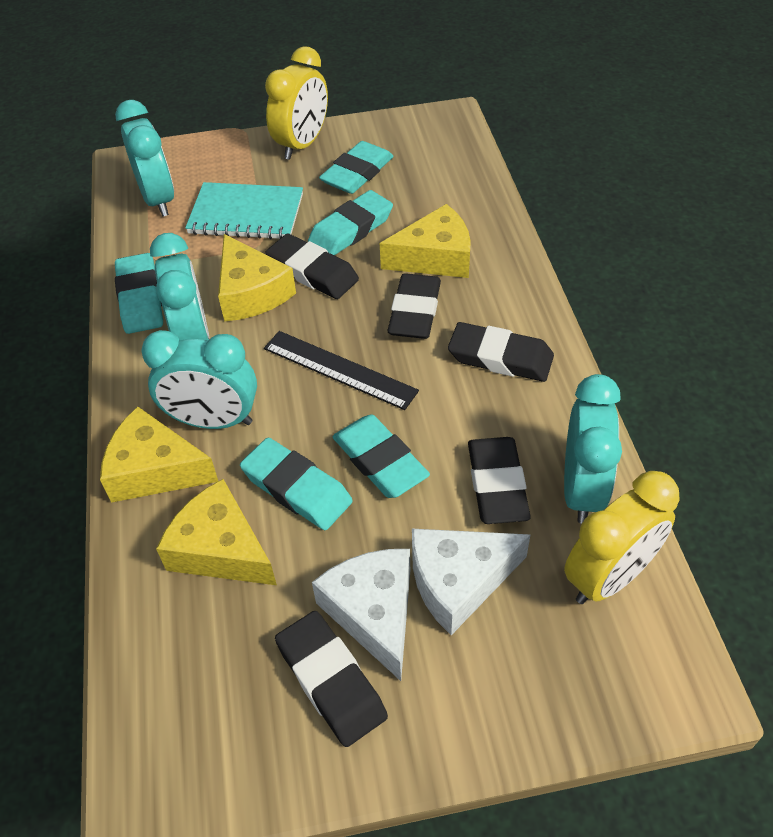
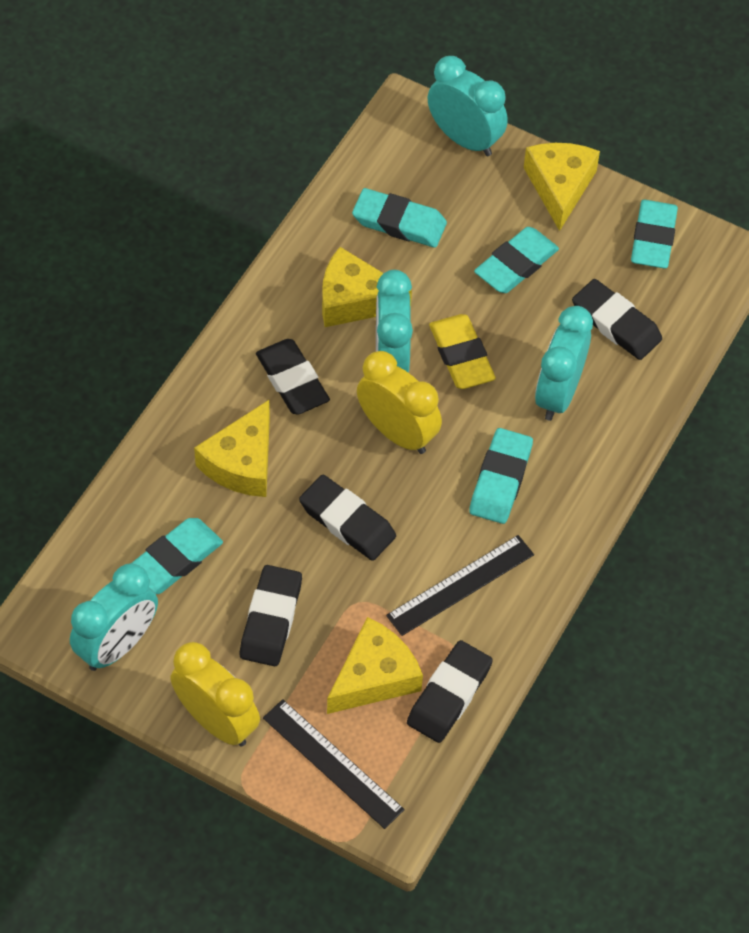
black ruler: 1 -> 2
turquoise notebook: 1 -> 0
white cheese: 2 -> 0
yellow eraser: 0 -> 1

